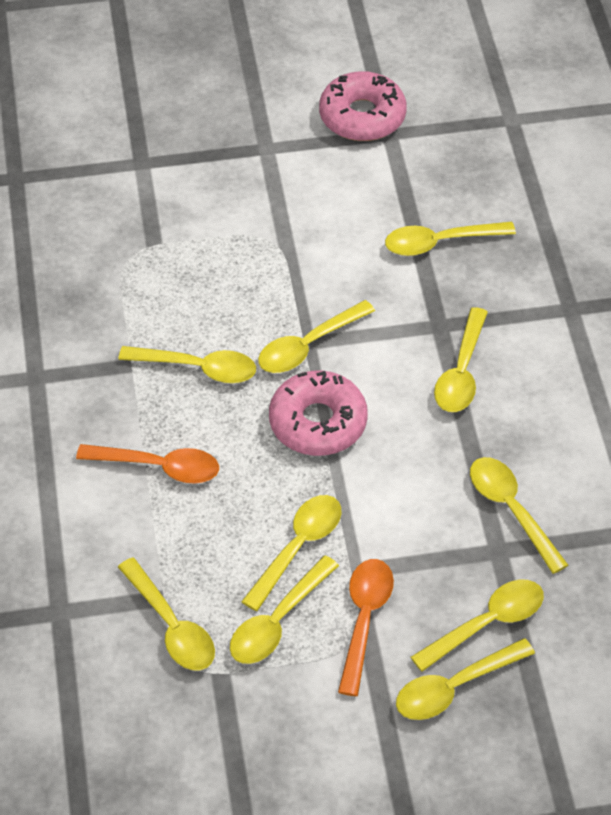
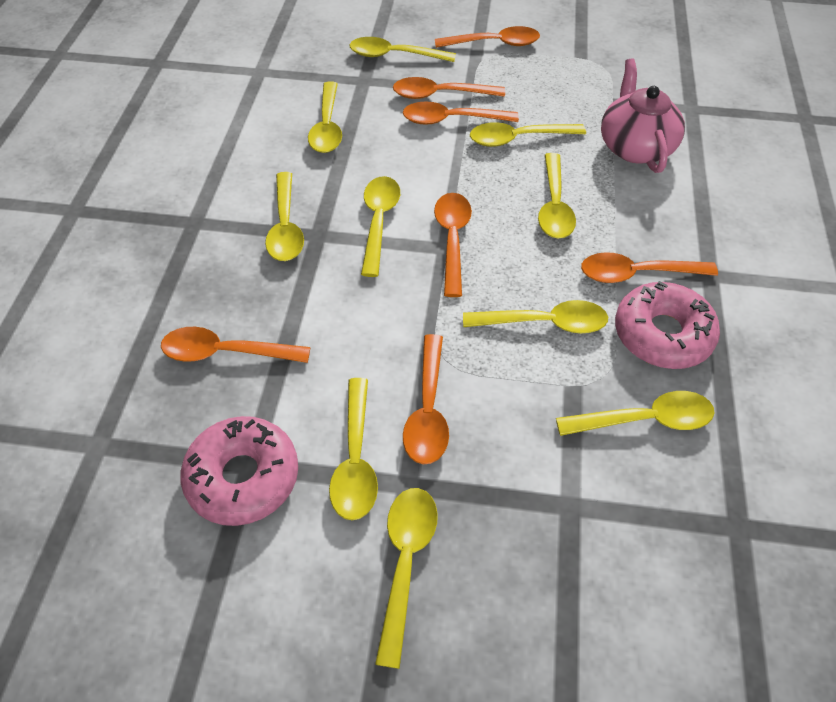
orange spoon: 2 -> 7
pink teapot: 0 -> 1

